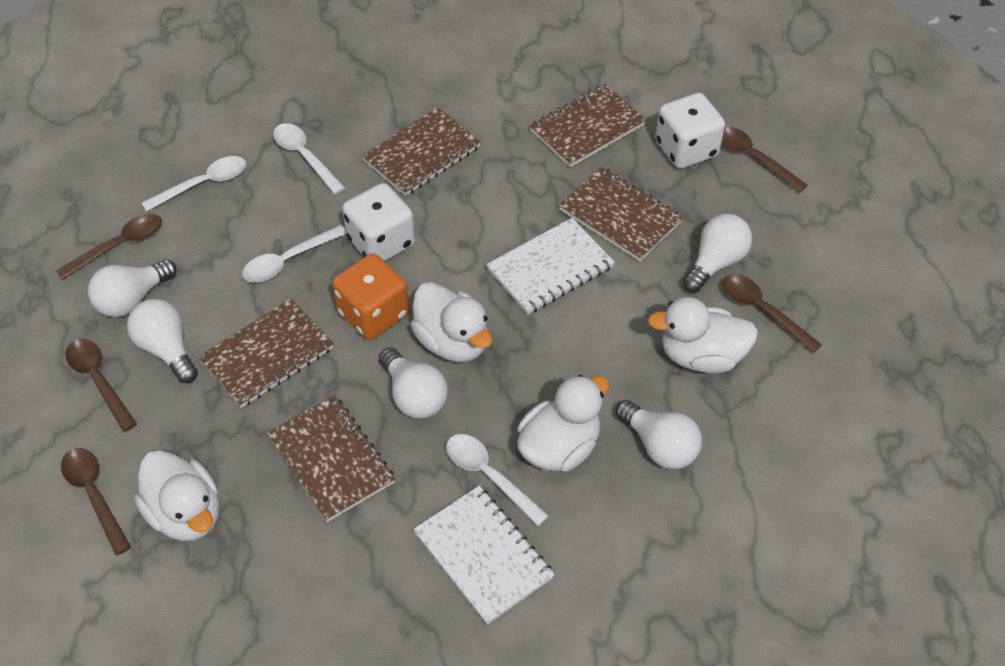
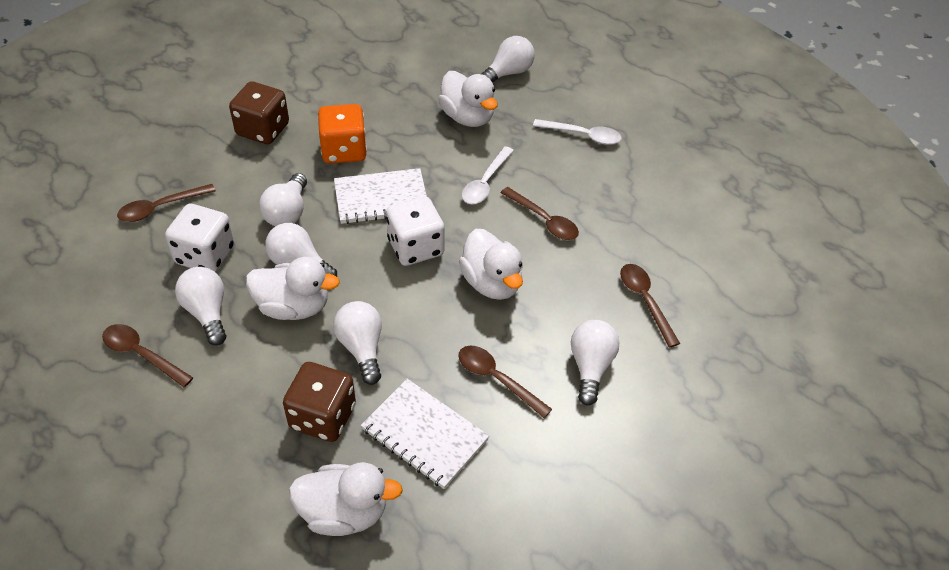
brown dice: 0 -> 2
brown notebook: 5 -> 0
white light bulb: 5 -> 6
white spoon: 4 -> 2

